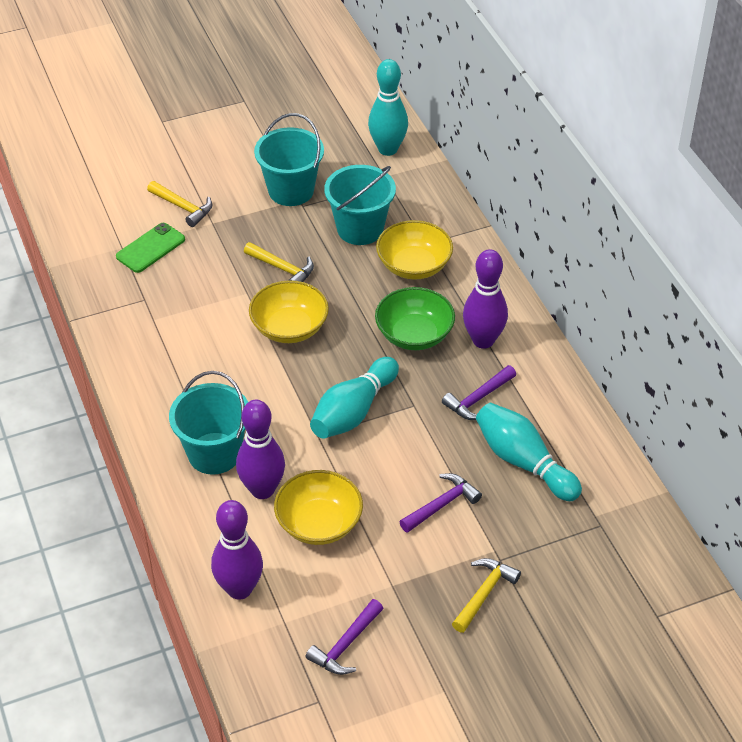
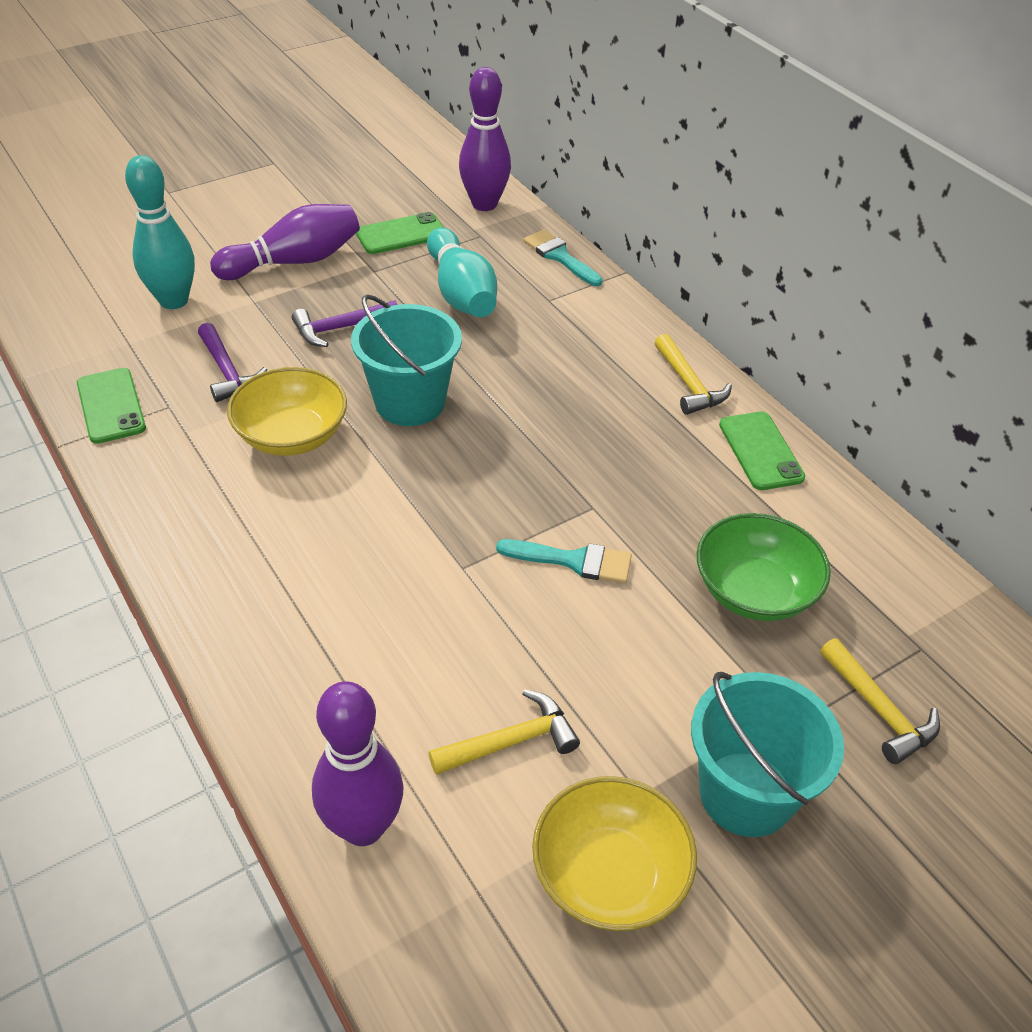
green phone: 1 -> 3
purple hammer: 3 -> 2
turquoise bowling pin: 3 -> 2
turquoise brush: 0 -> 2
turquoise bucket: 3 -> 2
yellow bowl: 3 -> 2

